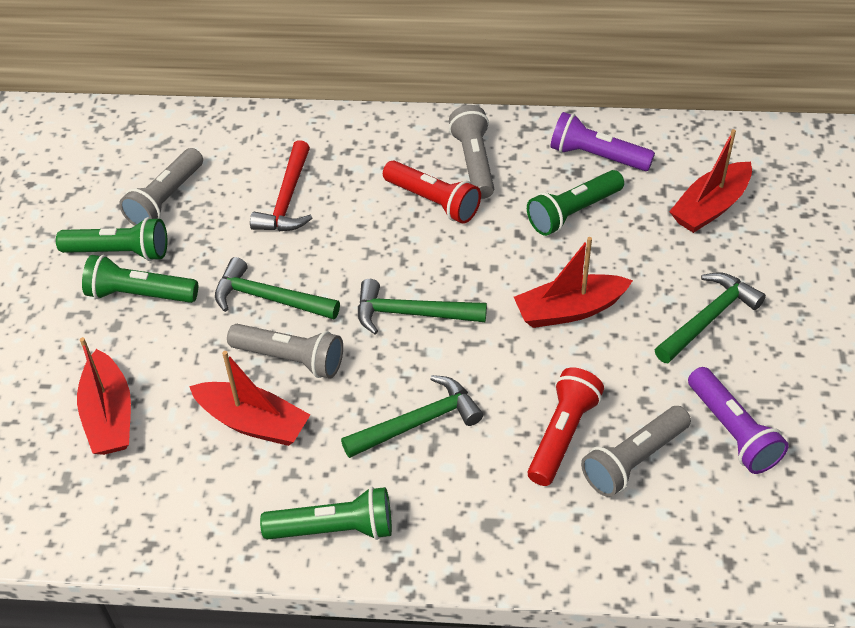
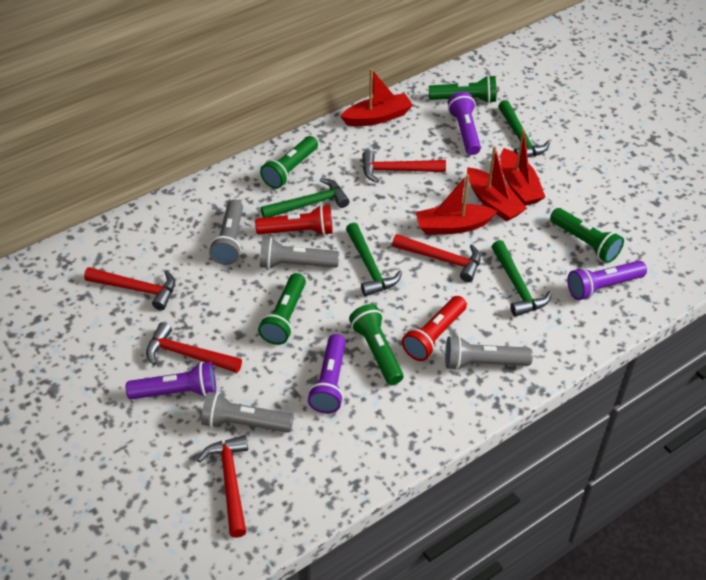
green flashlight: 4 -> 5
purple flashlight: 2 -> 4
red hammer: 1 -> 5

